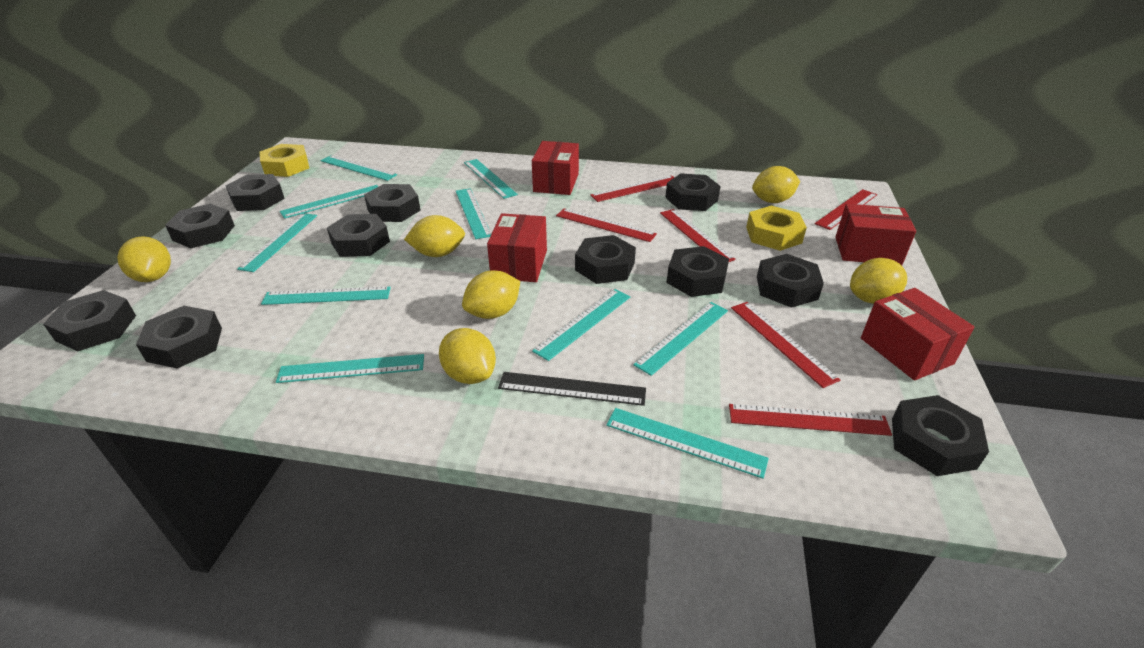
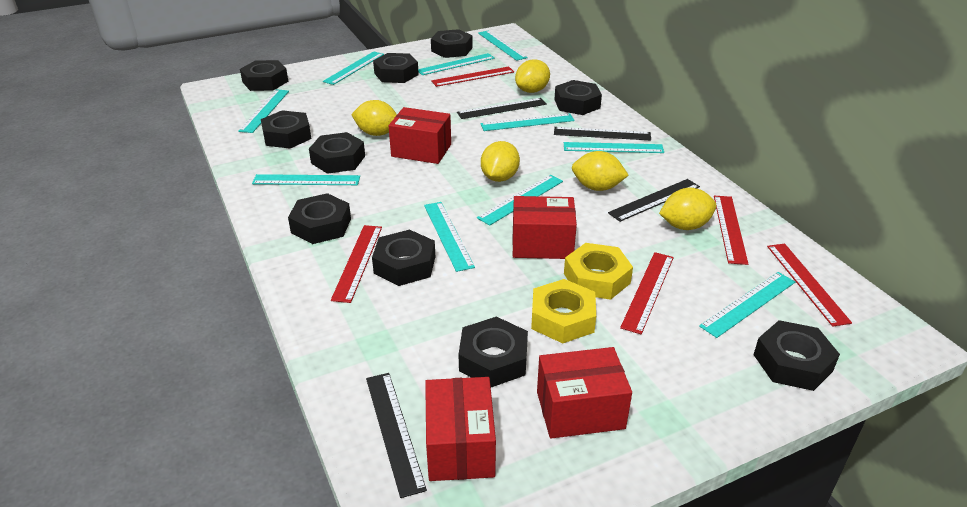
black nut: 11 -> 10
black ruler: 1 -> 4
red ruler: 6 -> 5
yellow lemon: 6 -> 5

